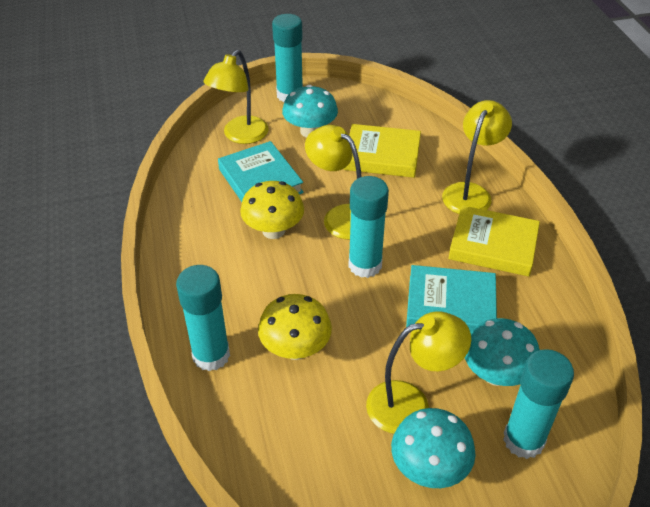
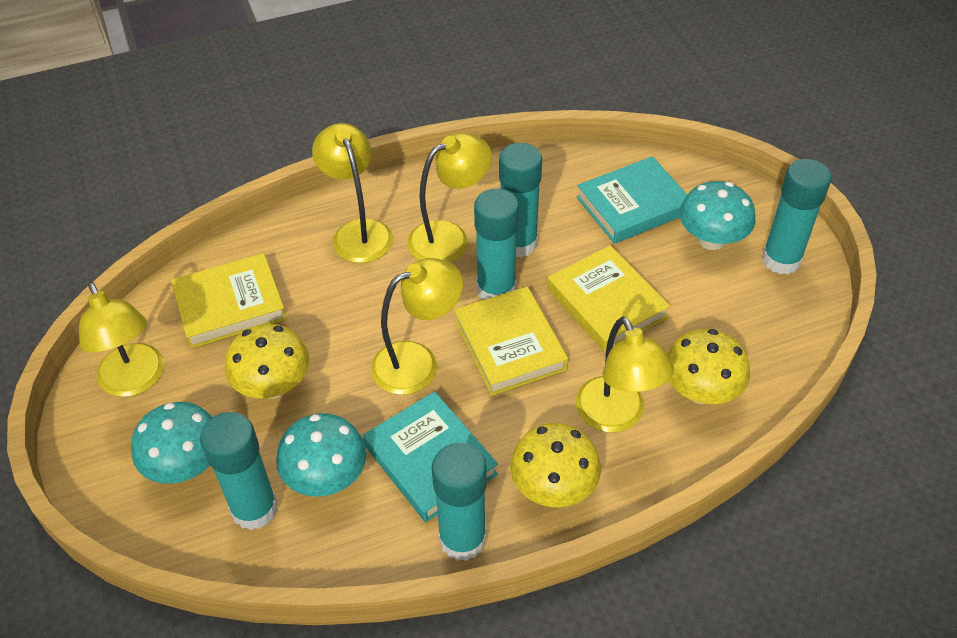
turquoise glue stick: 4 -> 5
yellow book: 2 -> 3
yellow lamp: 4 -> 5
yellow mushroom: 2 -> 3

